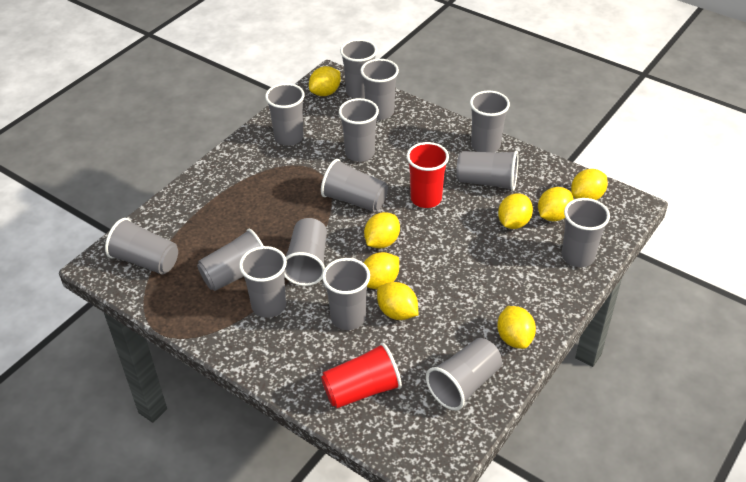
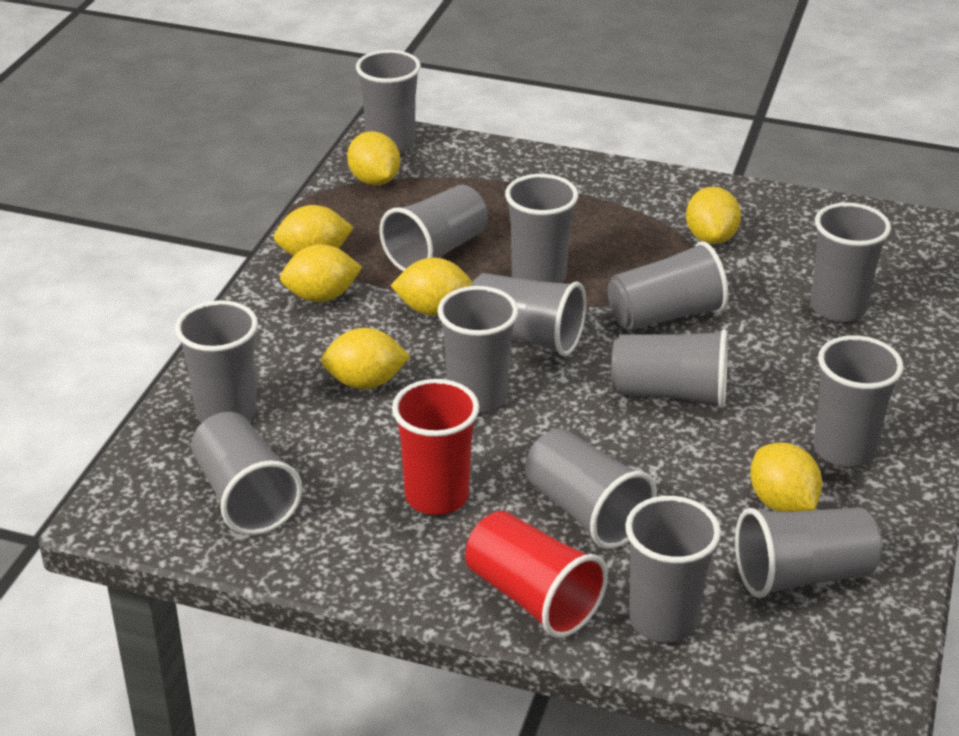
yellow lemon: 8 -> 7

